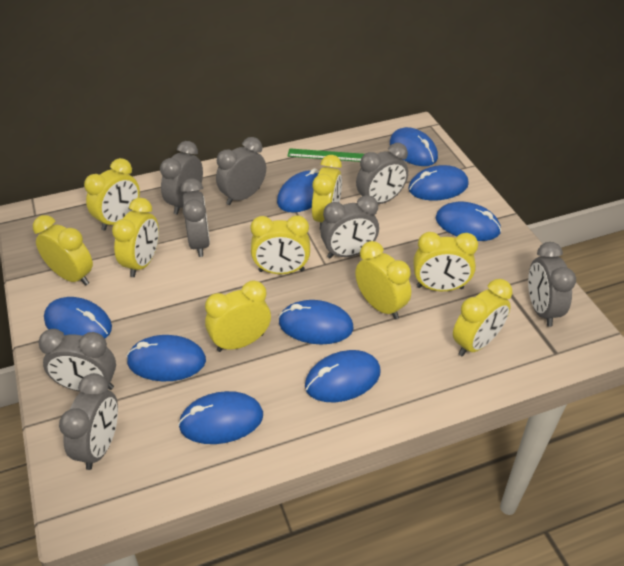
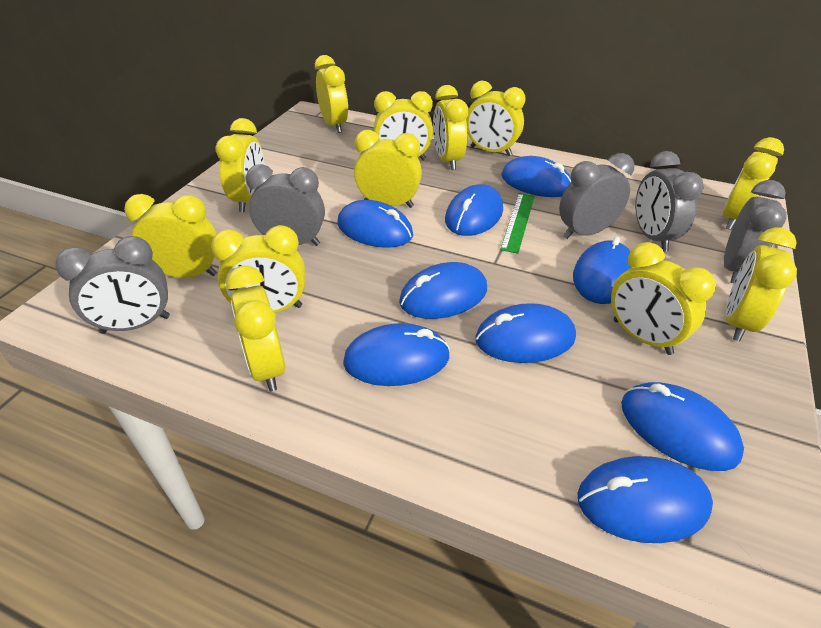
grey clock: 8 -> 5
yellow clock: 9 -> 12

